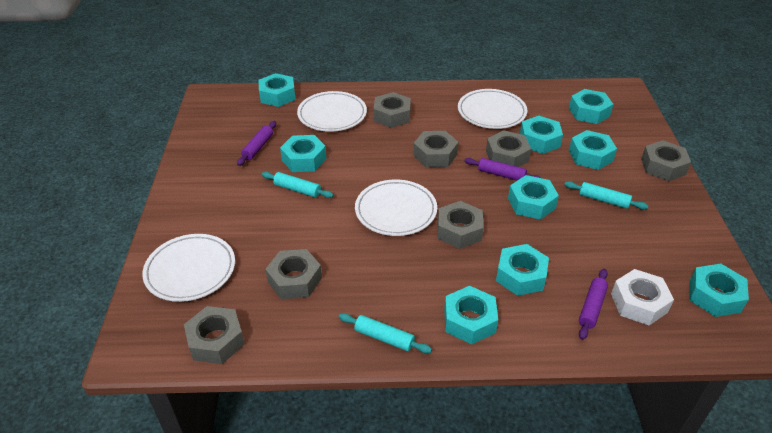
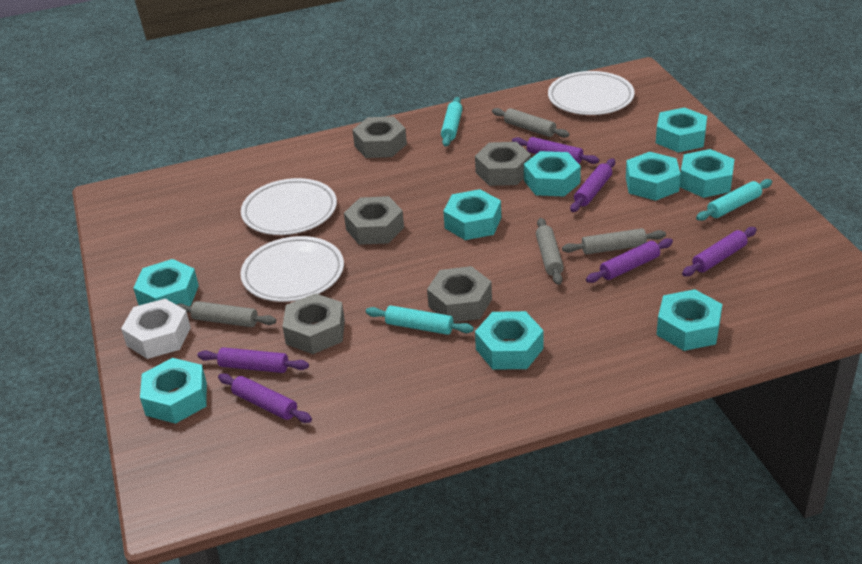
grey nut: 7 -> 5
grey rolling pin: 0 -> 4
purple rolling pin: 3 -> 6
white plate: 4 -> 3

